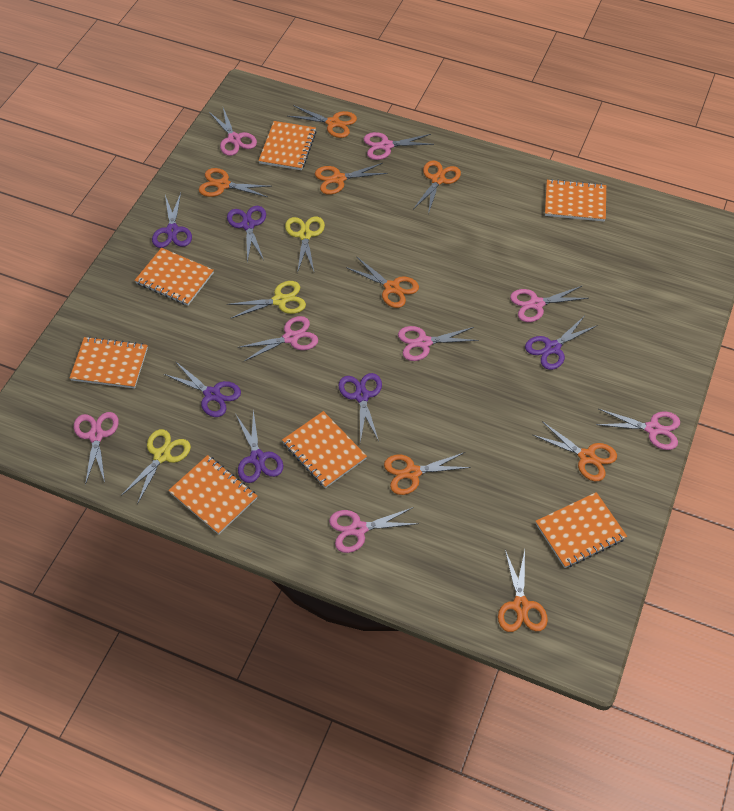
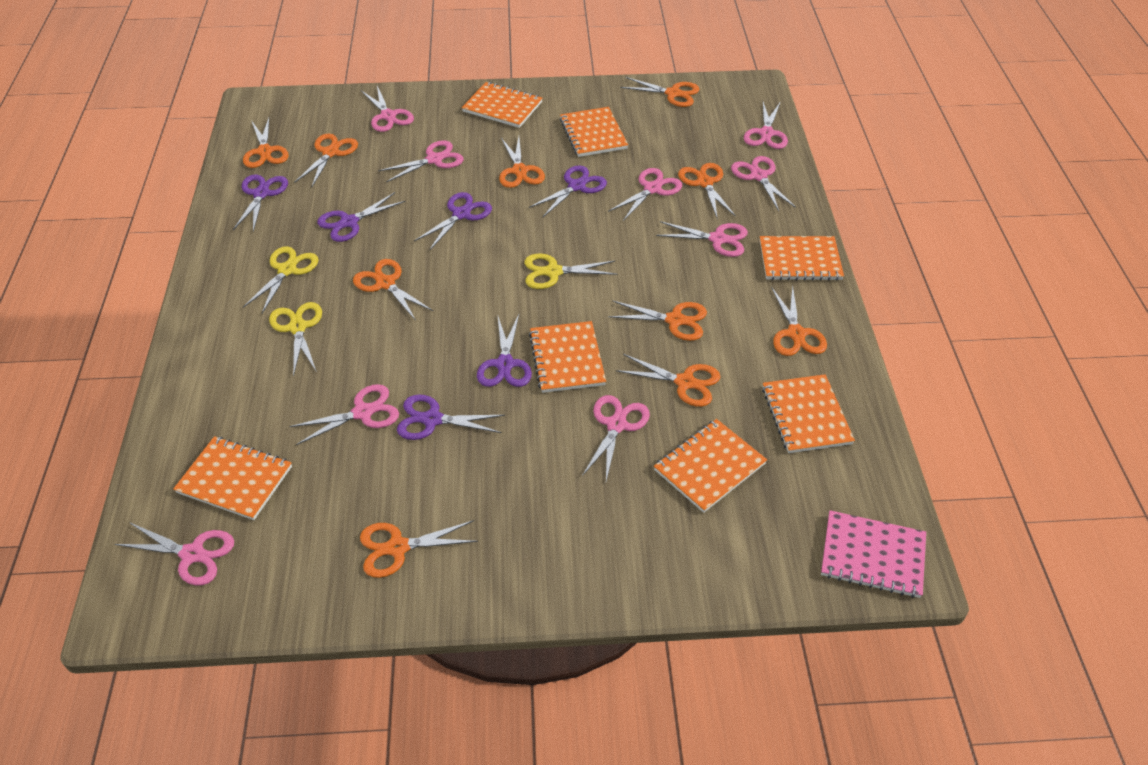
orange scissors: 8 -> 10
pink notebook: 0 -> 1
pink scissors: 8 -> 9

